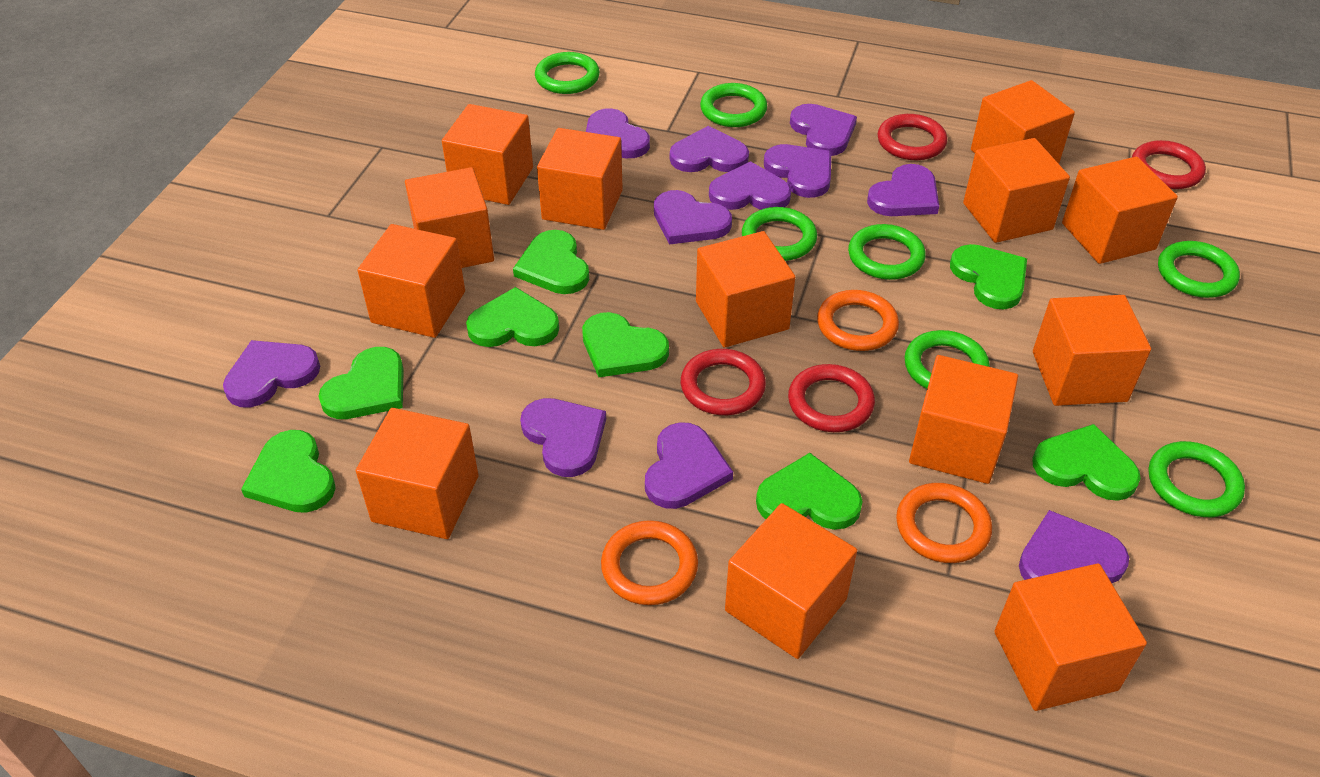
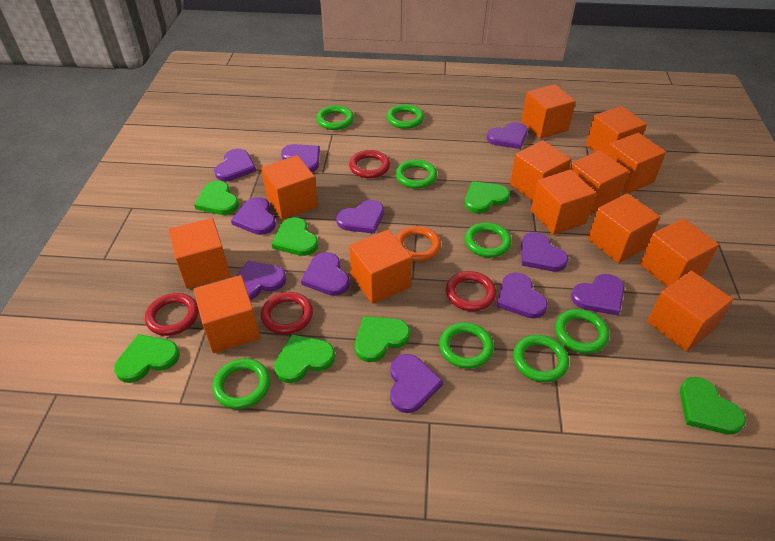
green heart: 8 -> 7
green ring: 7 -> 8
orange ring: 3 -> 1

